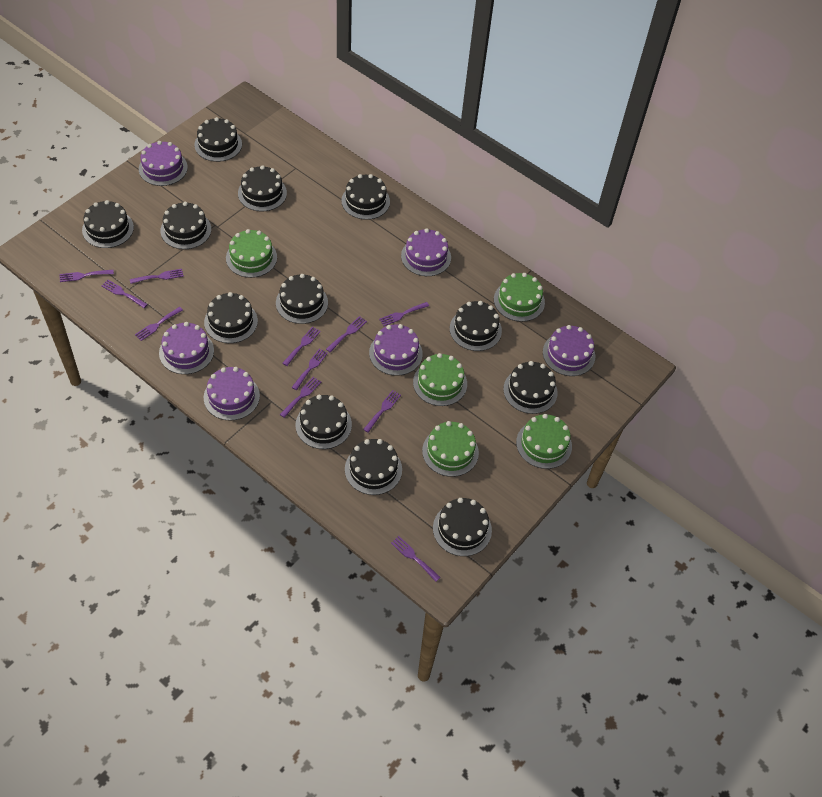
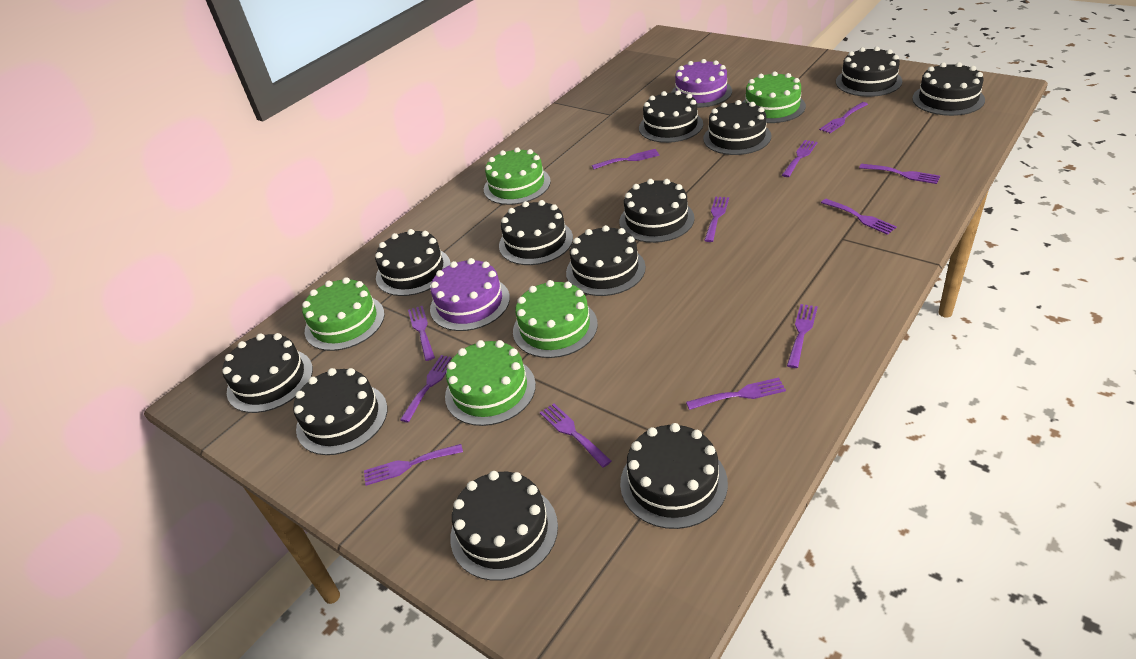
purple cake: 6 -> 2
purple fork: 11 -> 12

